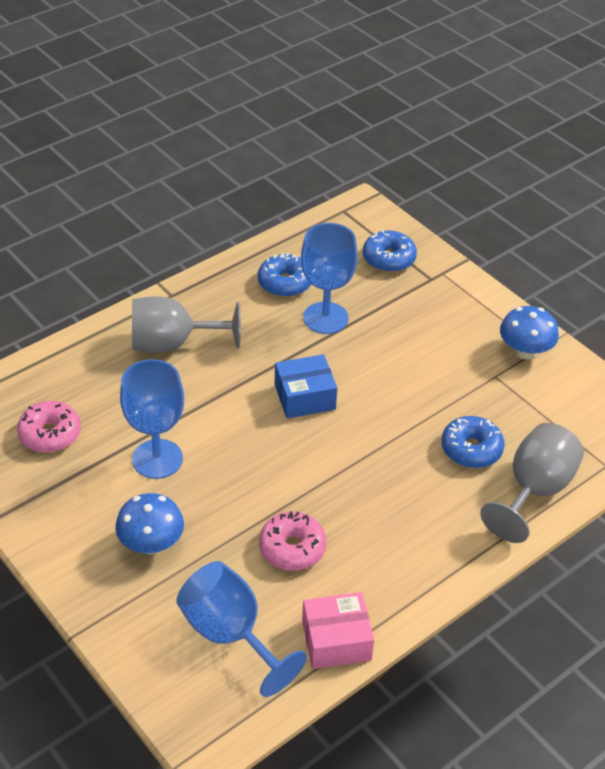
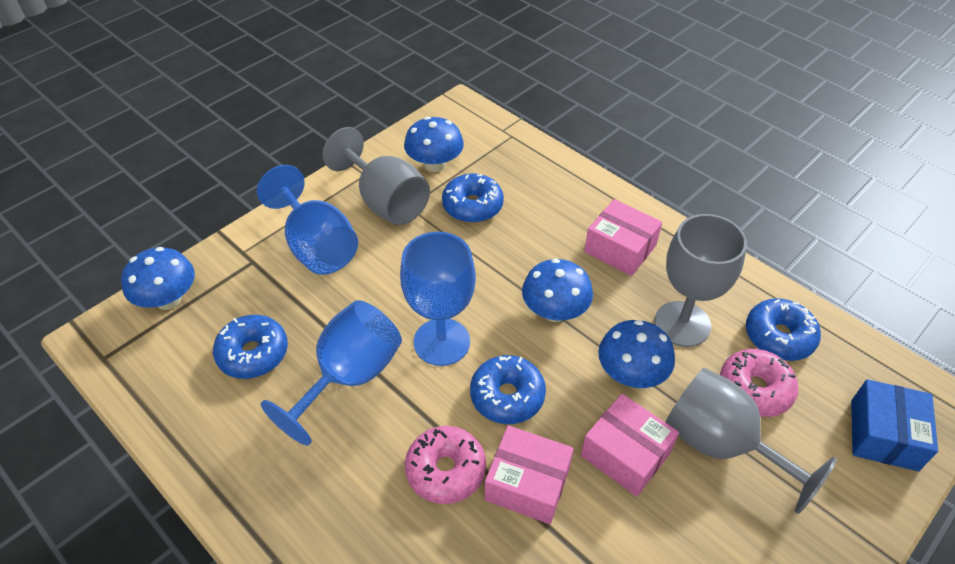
blue donut: 3 -> 4
blue mushroom: 2 -> 4
grey goblet: 2 -> 3
pink box: 1 -> 3

